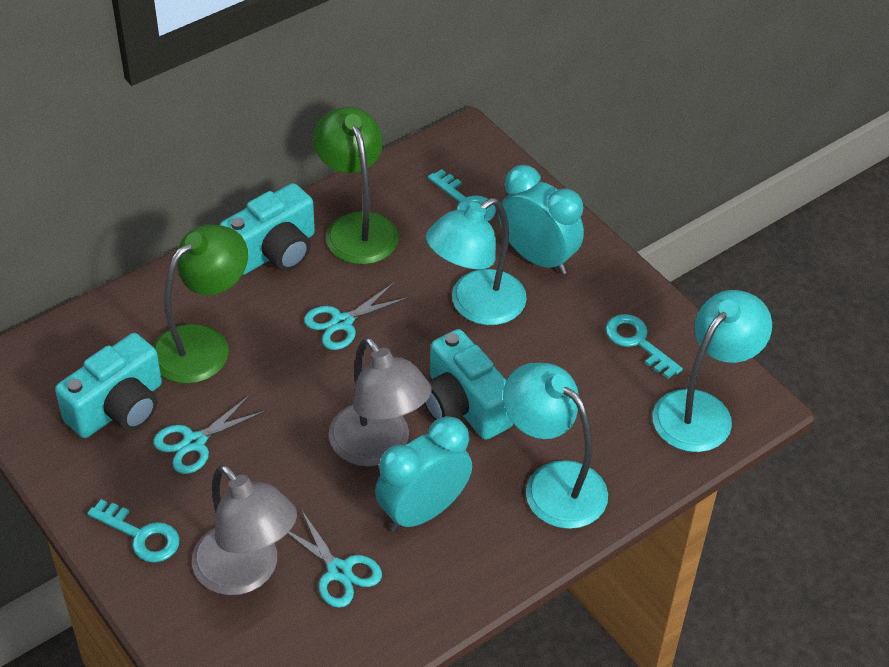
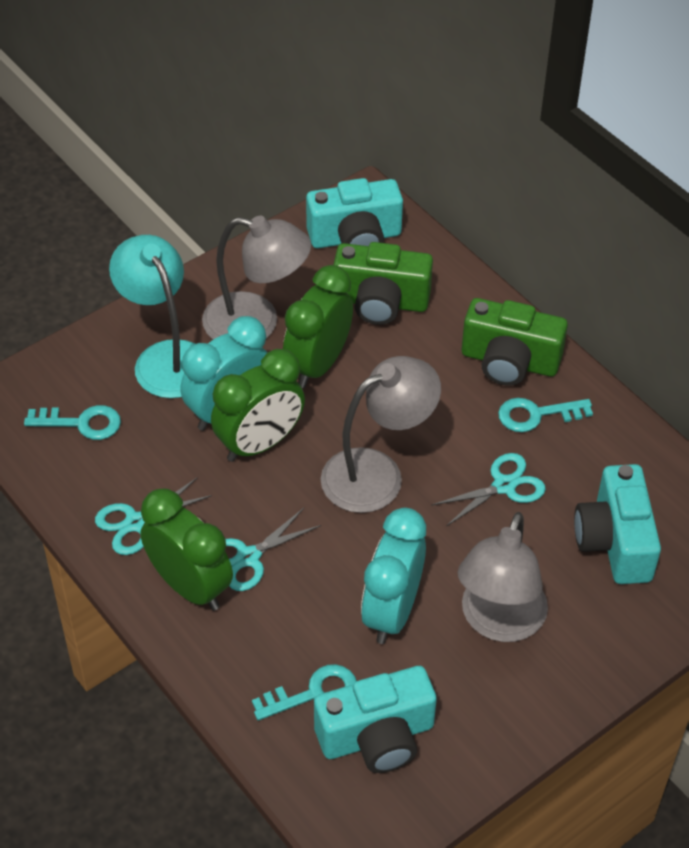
green camera: 0 -> 2
green clock: 0 -> 3
green lamp: 2 -> 0
grey lamp: 2 -> 3
turquoise lamp: 3 -> 1

